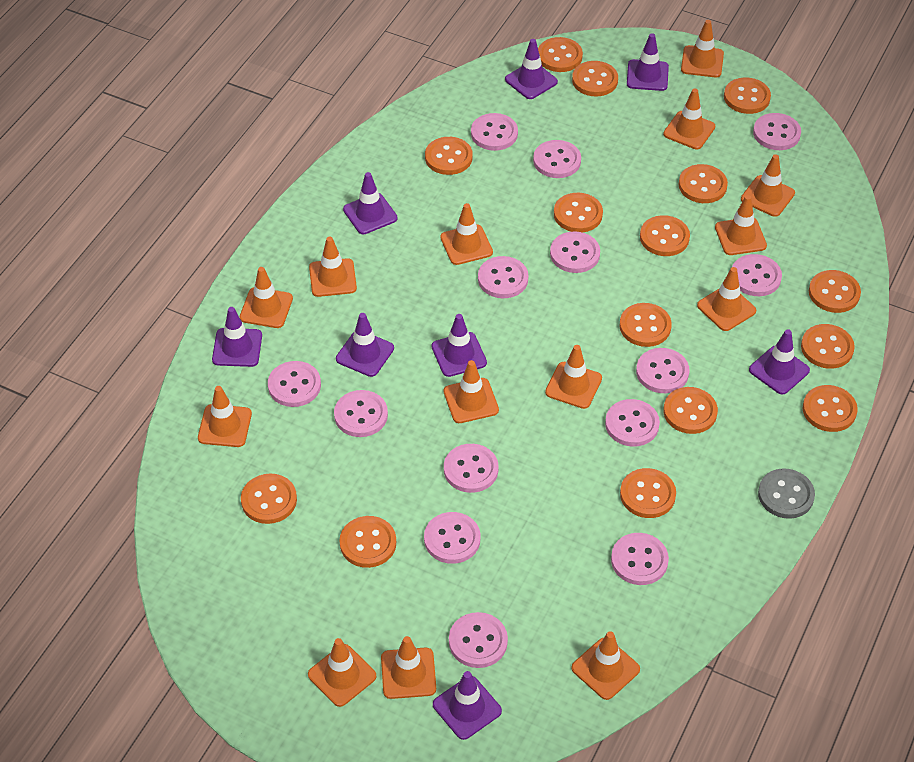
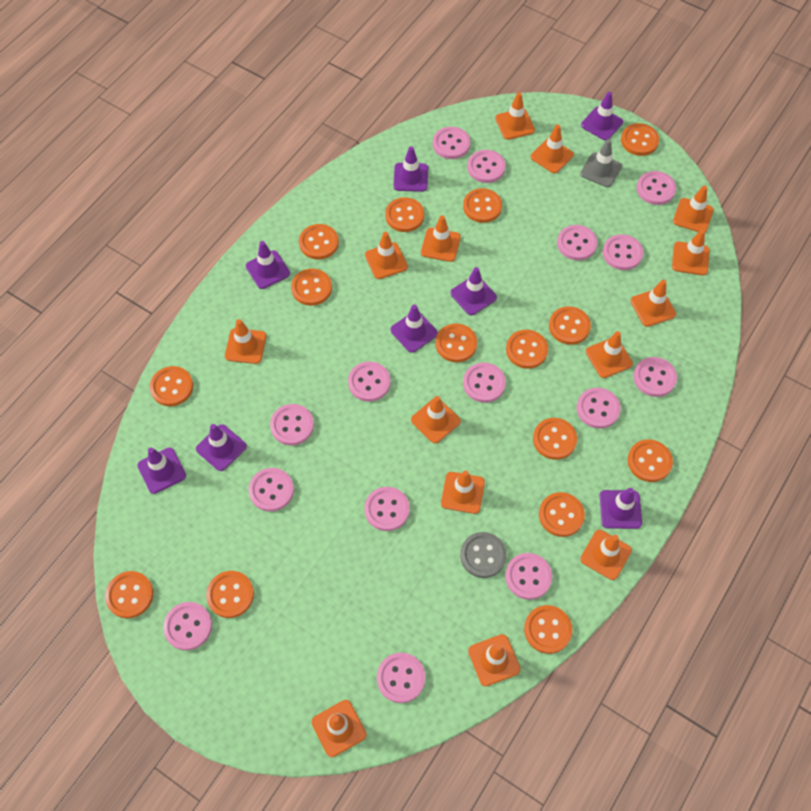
grey traffic cone: 0 -> 1
pink button: 14 -> 15

